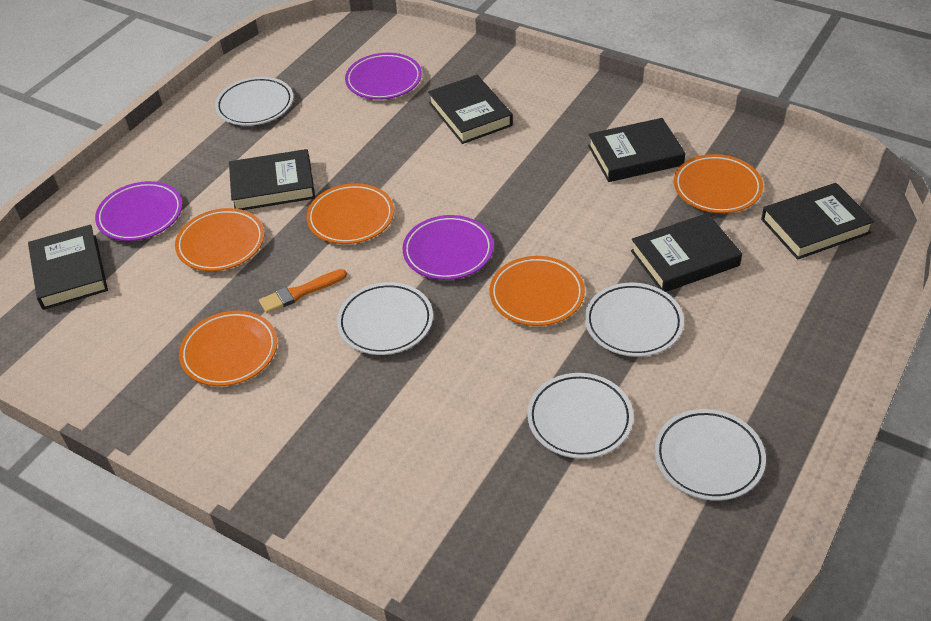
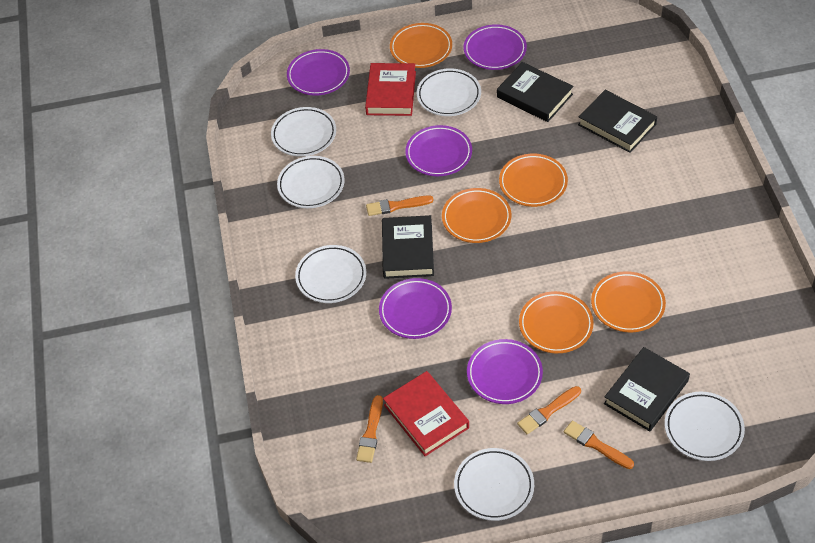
black book: 6 -> 4
orange brush: 1 -> 4
purple plate: 3 -> 5
red book: 0 -> 2
white plate: 5 -> 6

